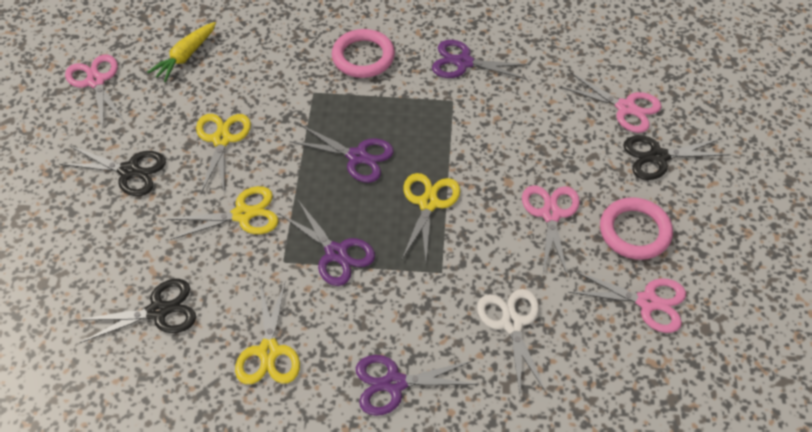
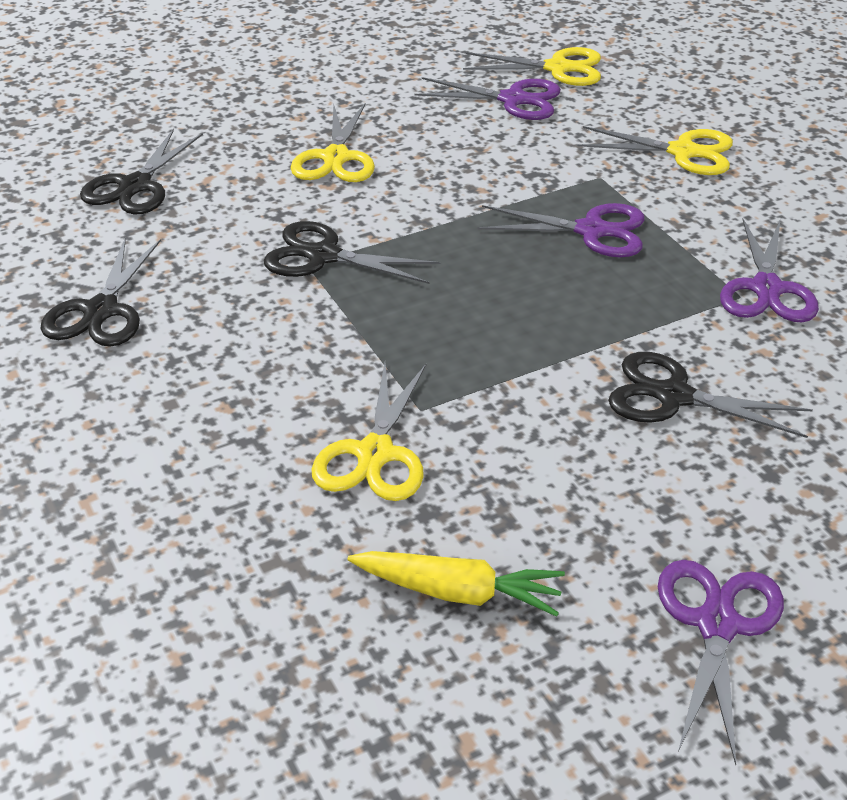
black scissors: 3 -> 4
pink ring: 2 -> 0
pink scissors: 4 -> 0
white scissors: 1 -> 0

